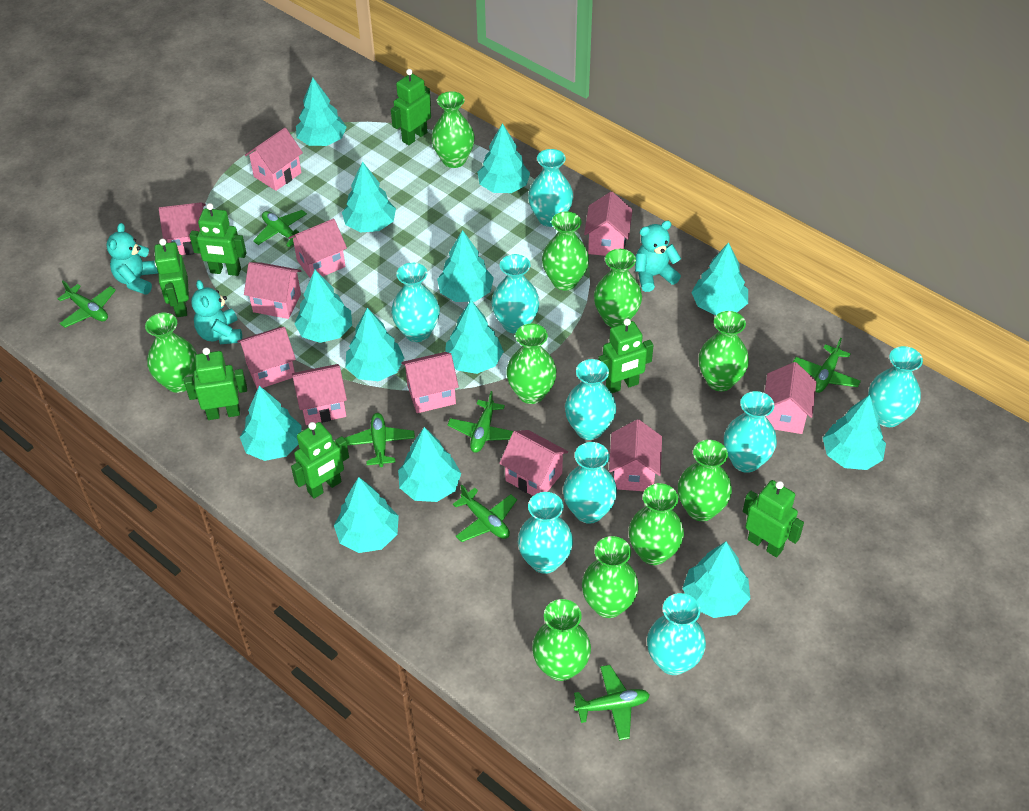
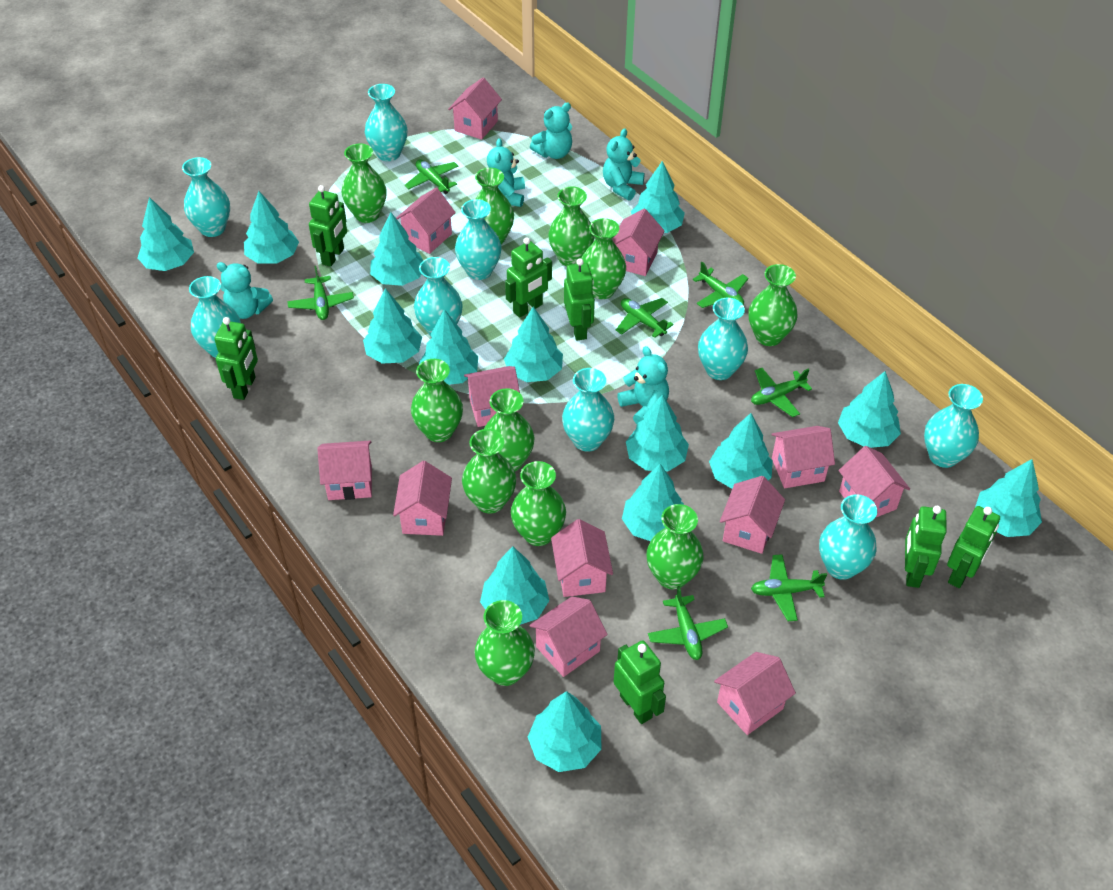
green vase: 10 -> 11
pink house: 11 -> 12
turquoise teddy bear: 3 -> 5
turquoise tree: 13 -> 14

